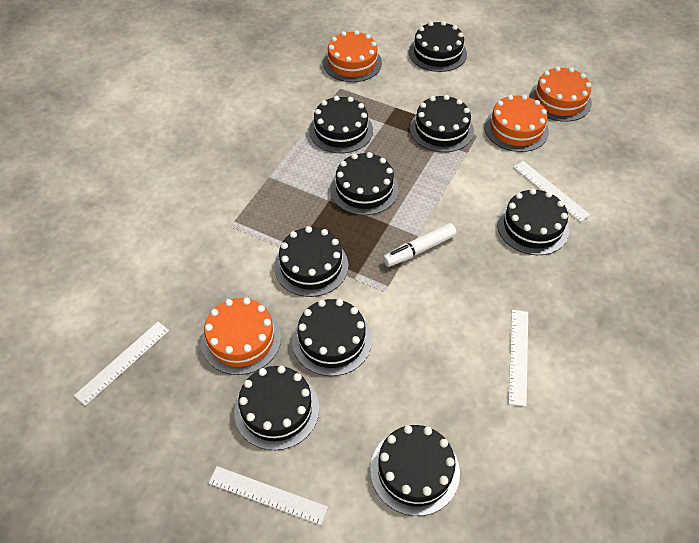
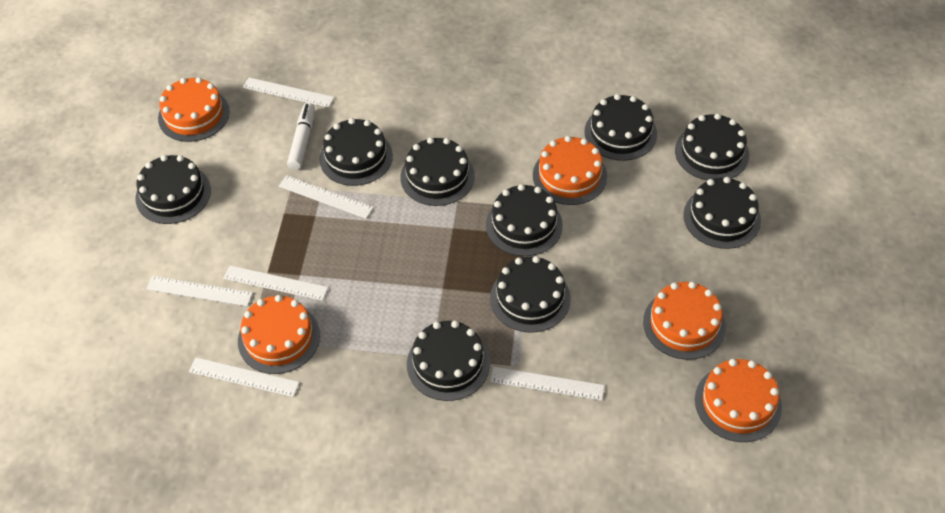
orange cake: 4 -> 5
white ruler: 4 -> 6

